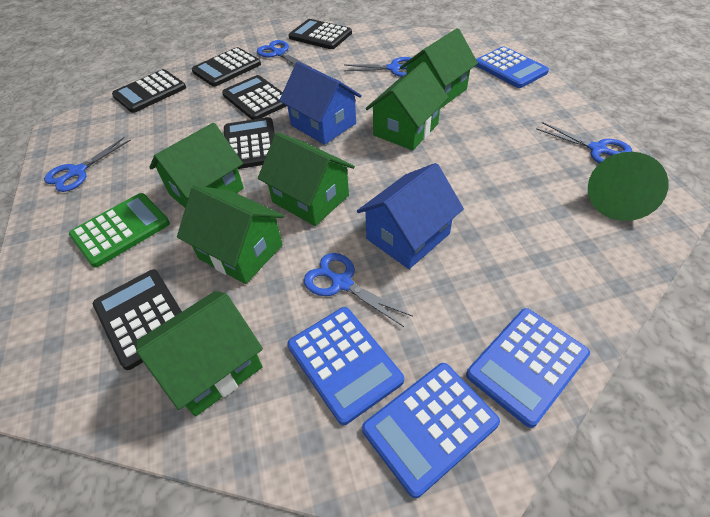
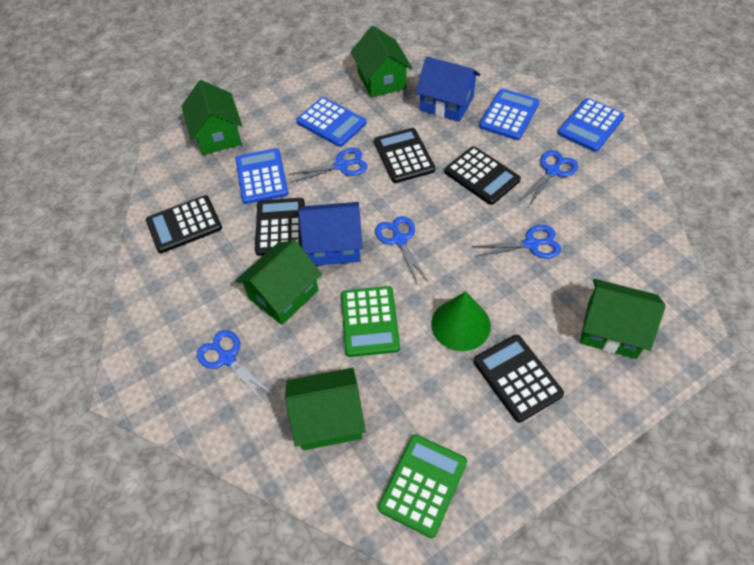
black calculator: 6 -> 5
green calculator: 1 -> 2
green house: 6 -> 5

